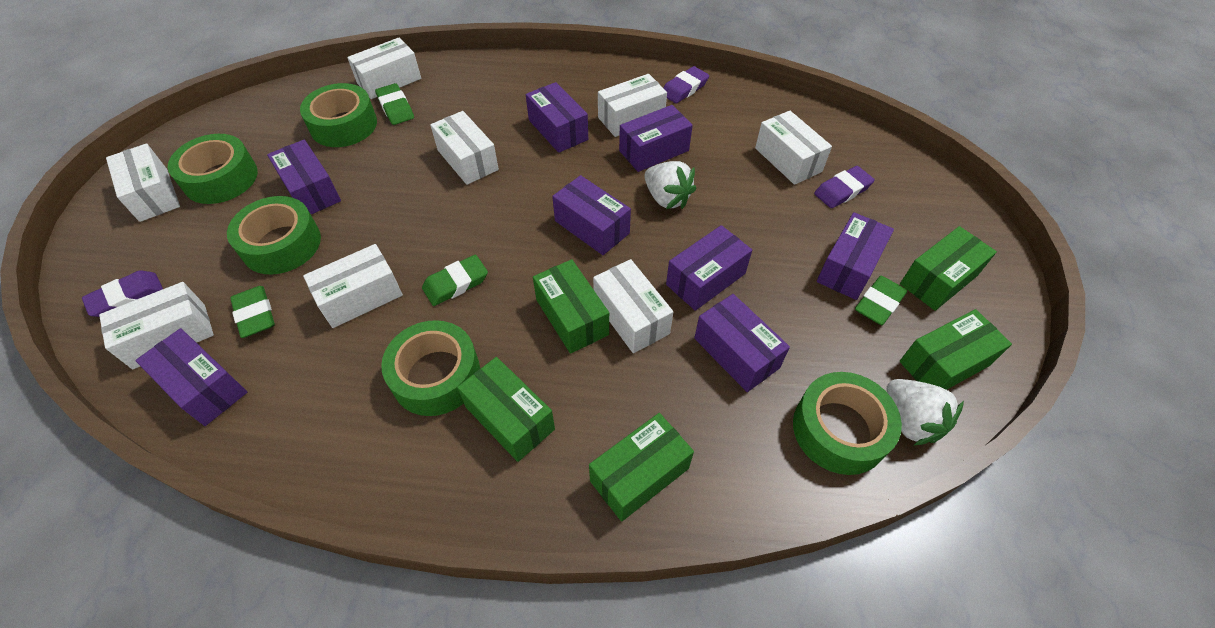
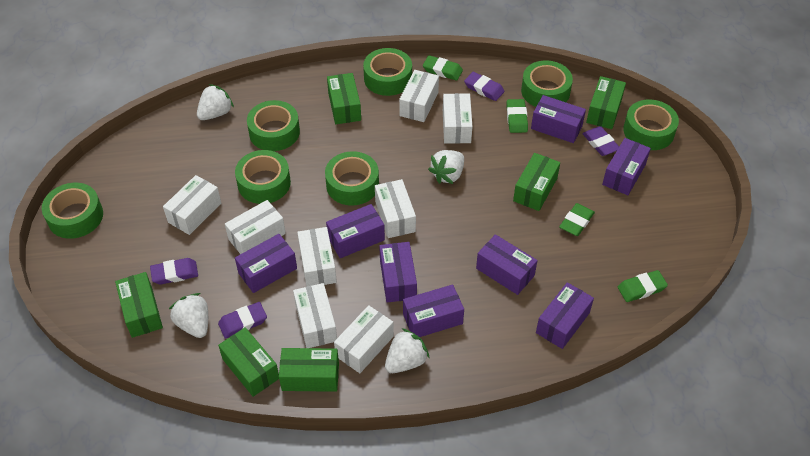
green box: 5 -> 6
green tape: 5 -> 7
purple eraser: 3 -> 4
white strawberry: 2 -> 4

